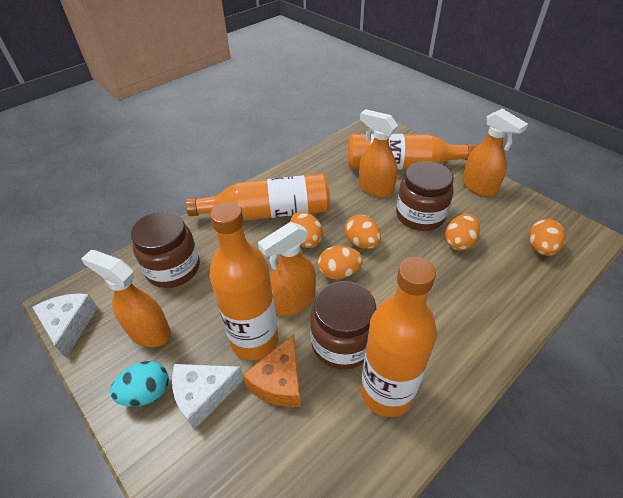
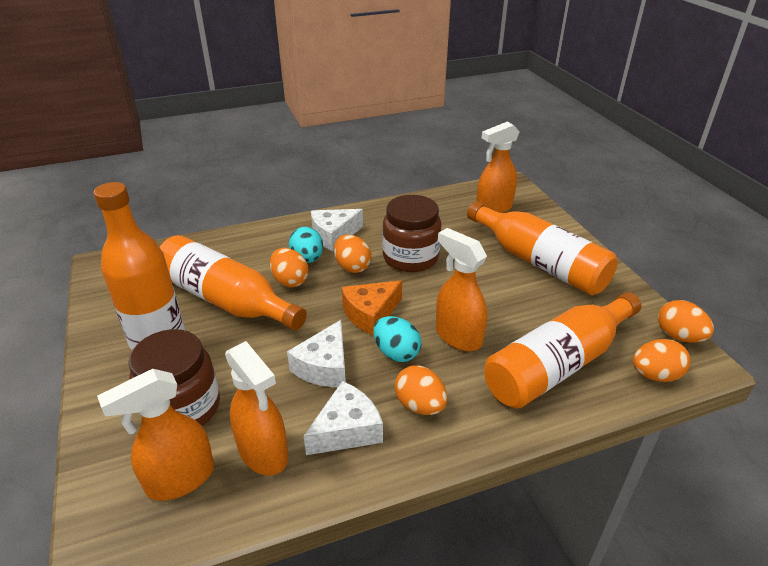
brown jar: 3 -> 2
turquoise egg: 1 -> 2
white cheese: 2 -> 3

